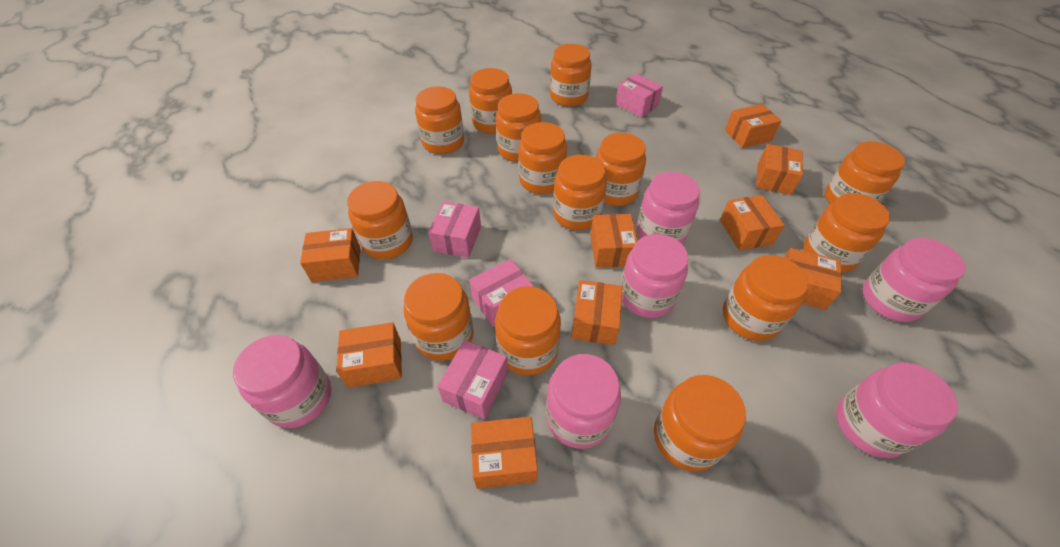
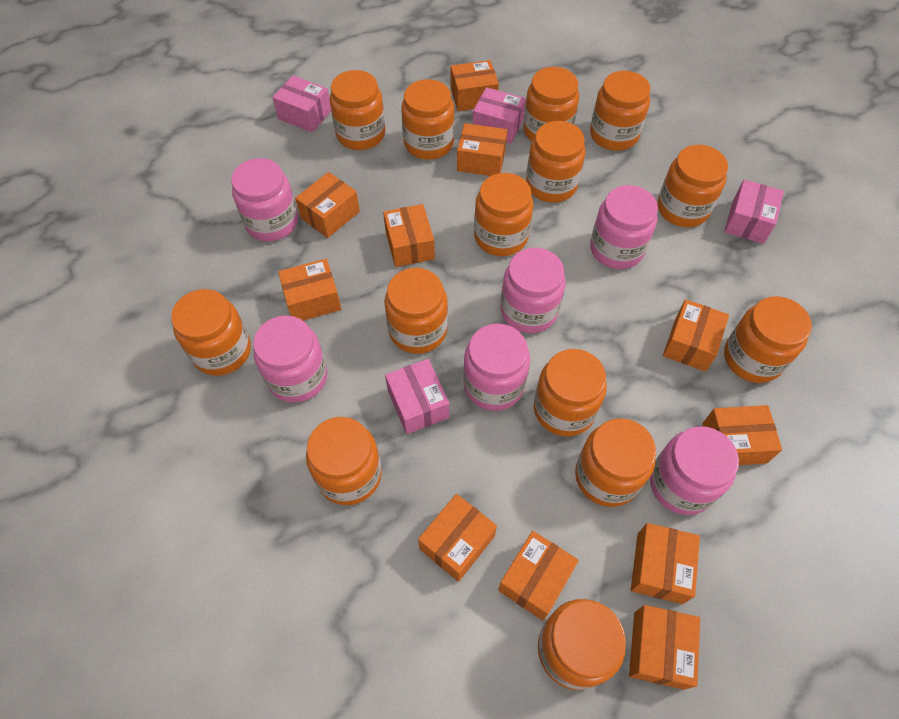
orange box: 9 -> 11

